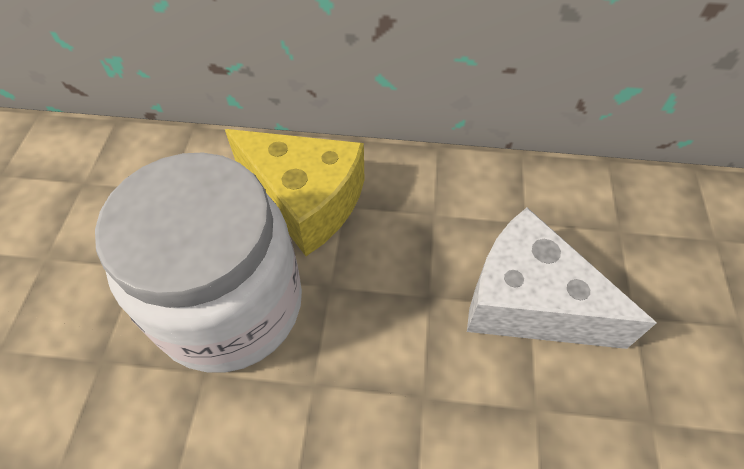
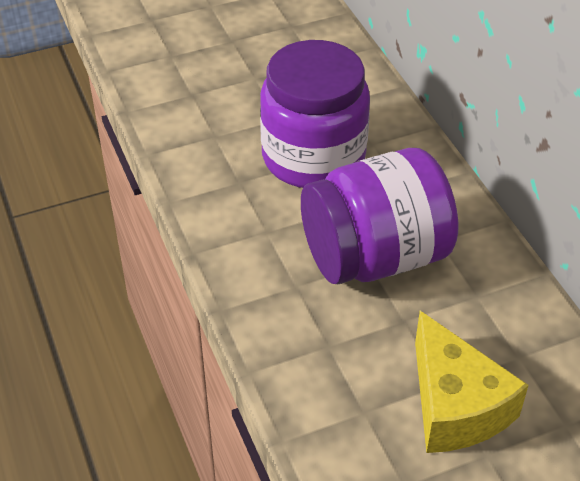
purple jar: 0 -> 2
white cheese: 1 -> 0
white jar: 1 -> 0

